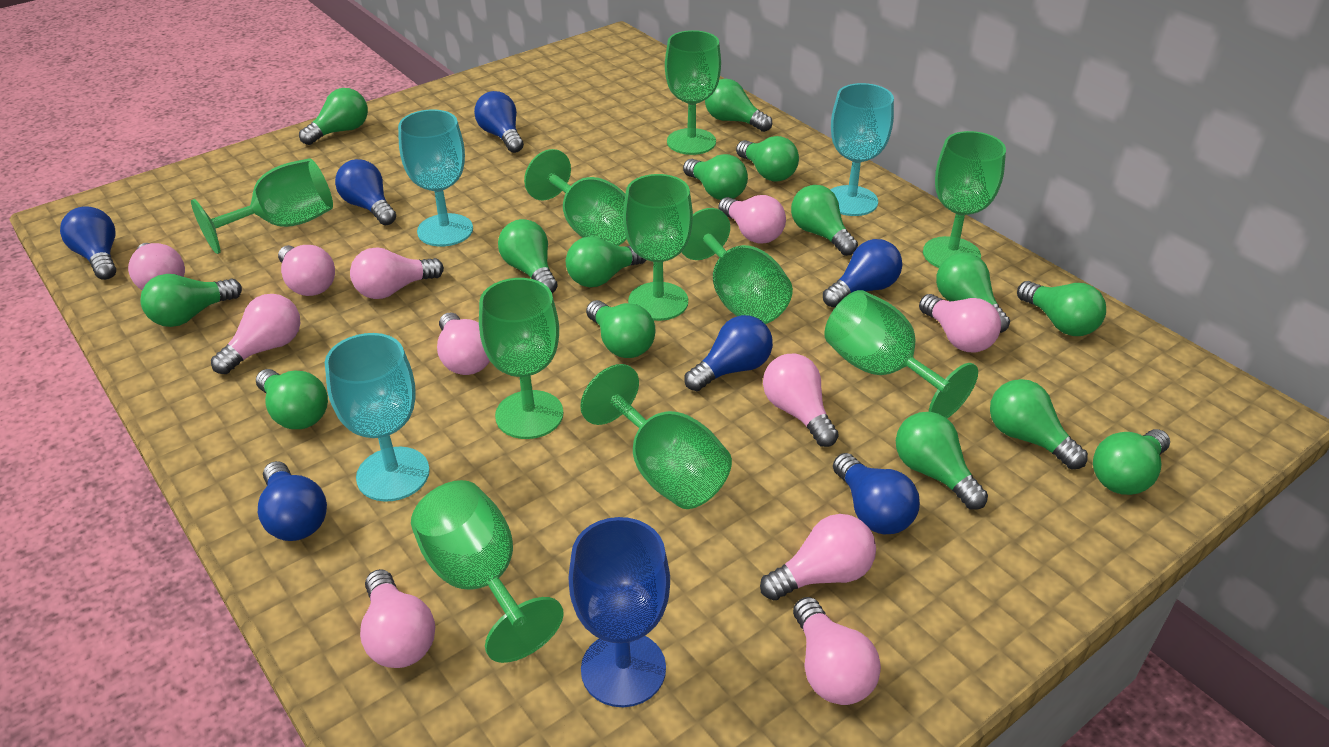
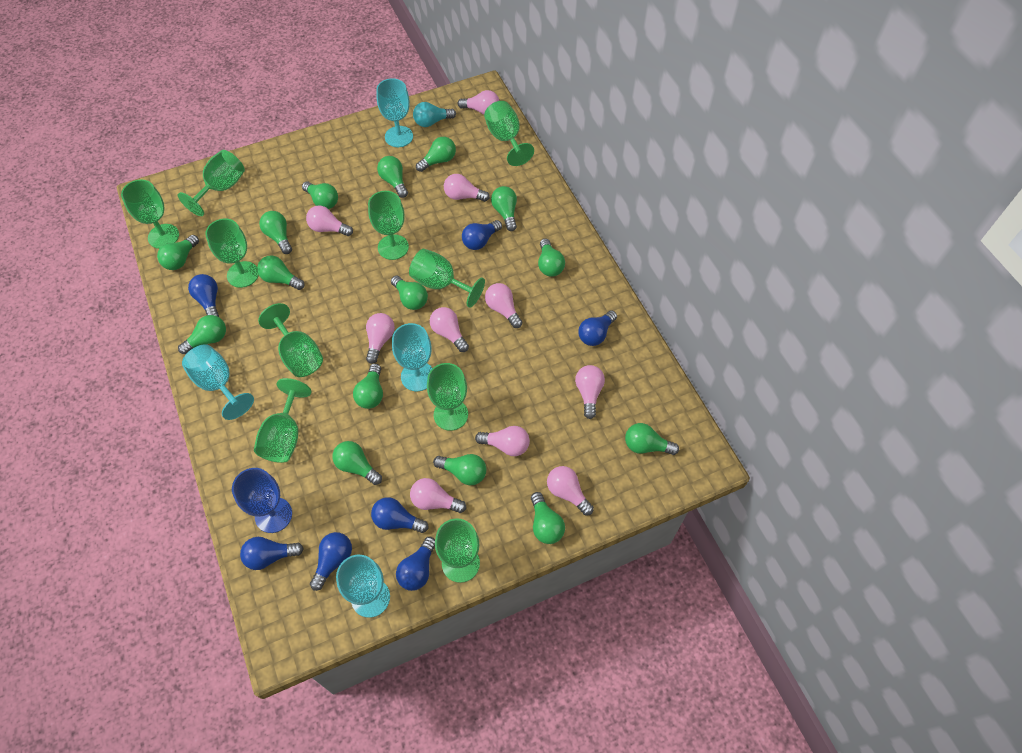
pink light bulb: 11 -> 10
turquoise goblet: 3 -> 4
turquoise light bulb: 0 -> 1

